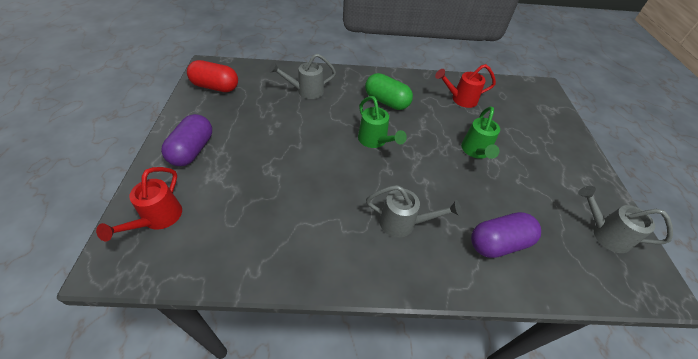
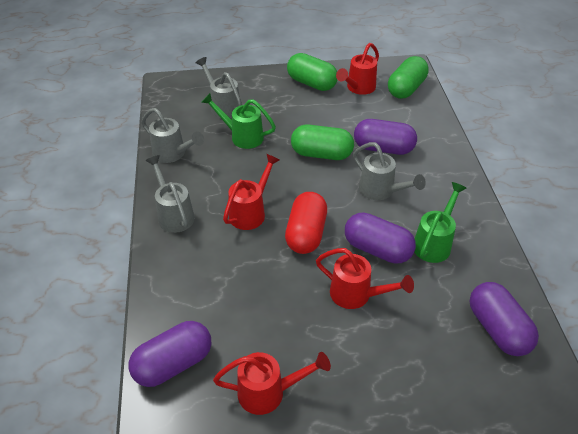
green capsule: 1 -> 3
grey watering can: 3 -> 4
purple capsule: 2 -> 4
red watering can: 2 -> 4

